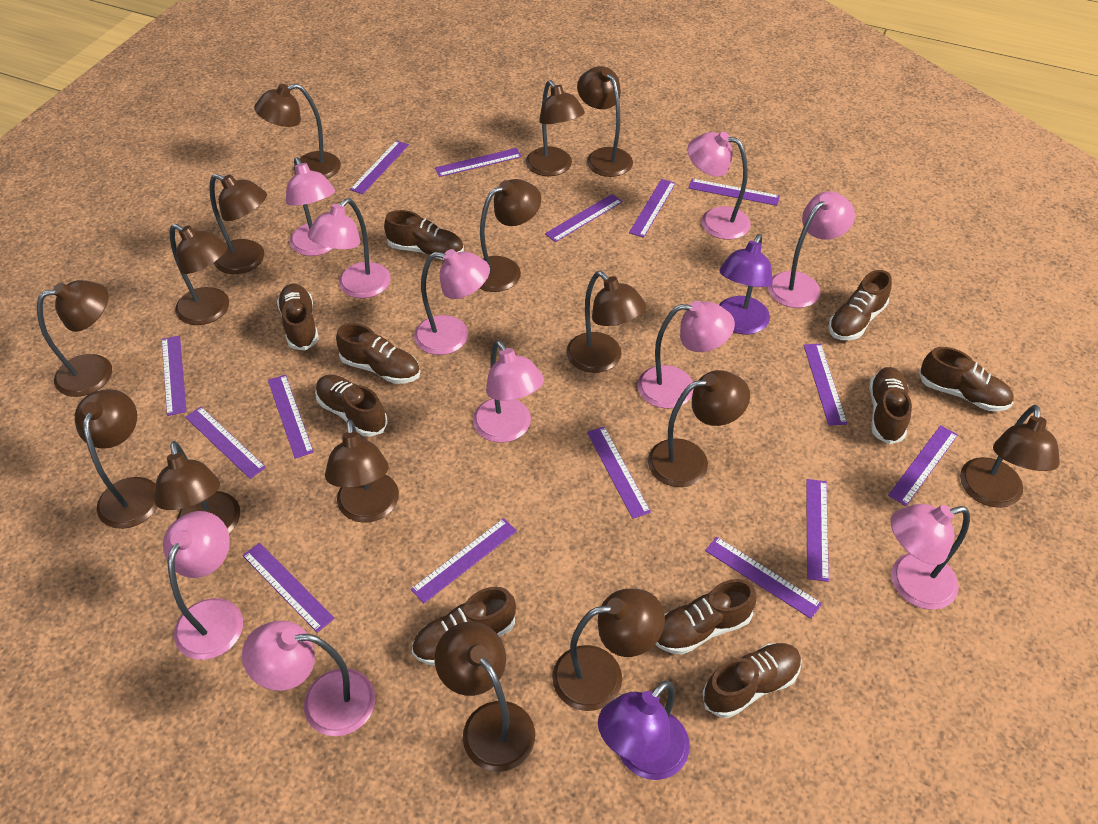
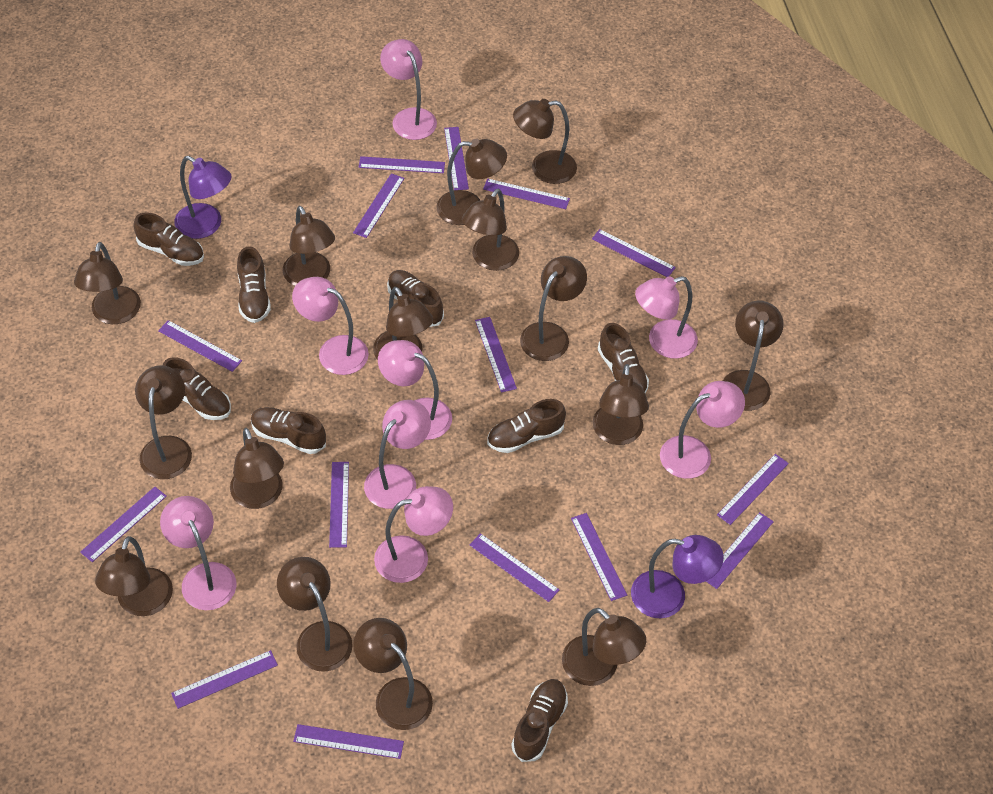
brown shoe: 10 -> 8
pink lamp: 10 -> 8

